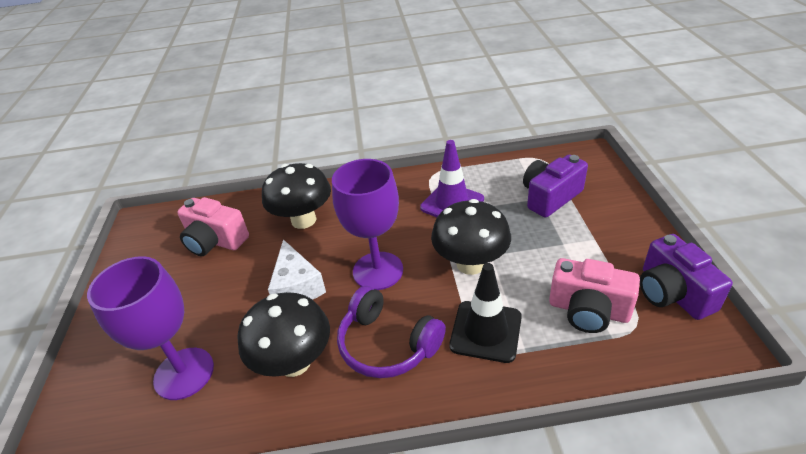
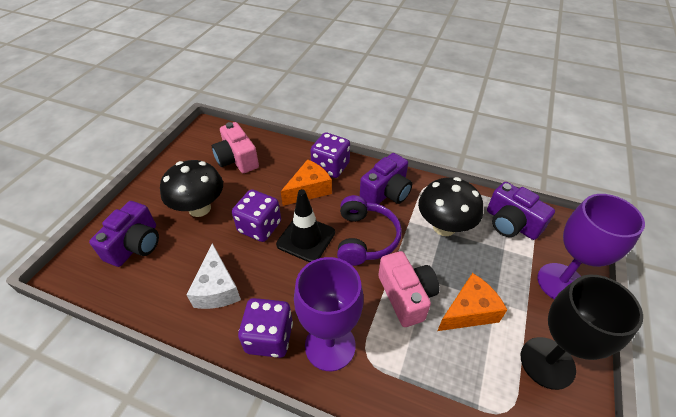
black goblet: 0 -> 1
black mushroom: 3 -> 2
orange cheese: 0 -> 2
purple camera: 2 -> 3
purple dice: 0 -> 3
purple traffic cone: 1 -> 0

